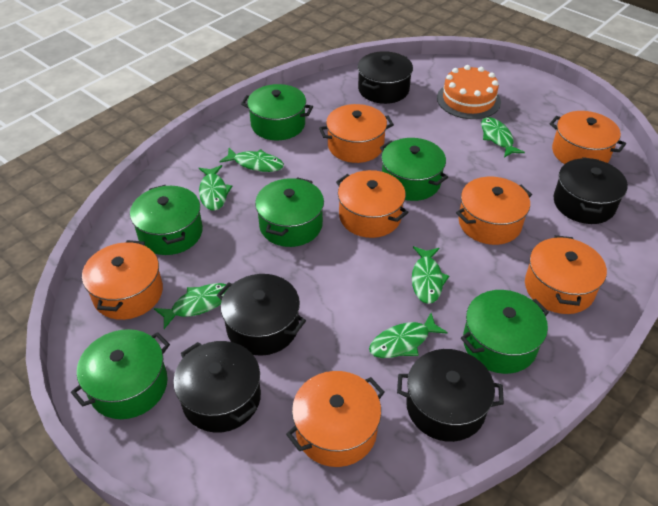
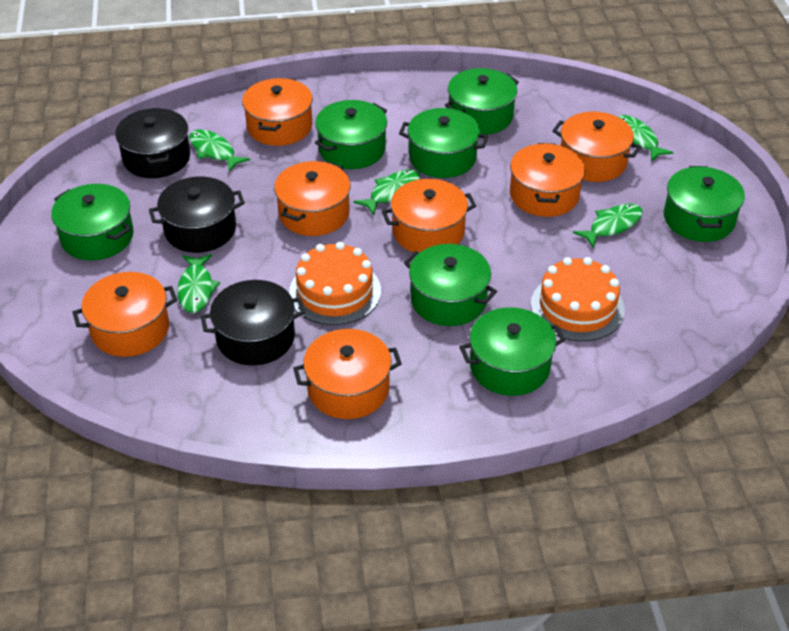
black pot: 5 -> 3
green fish: 6 -> 5
green pot: 6 -> 7
orange cake: 1 -> 2

